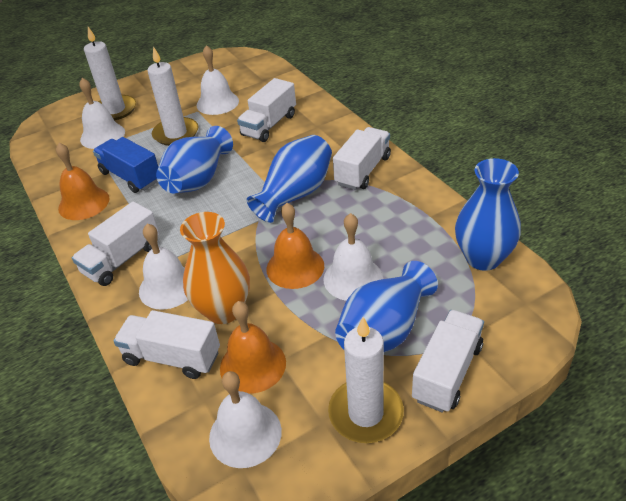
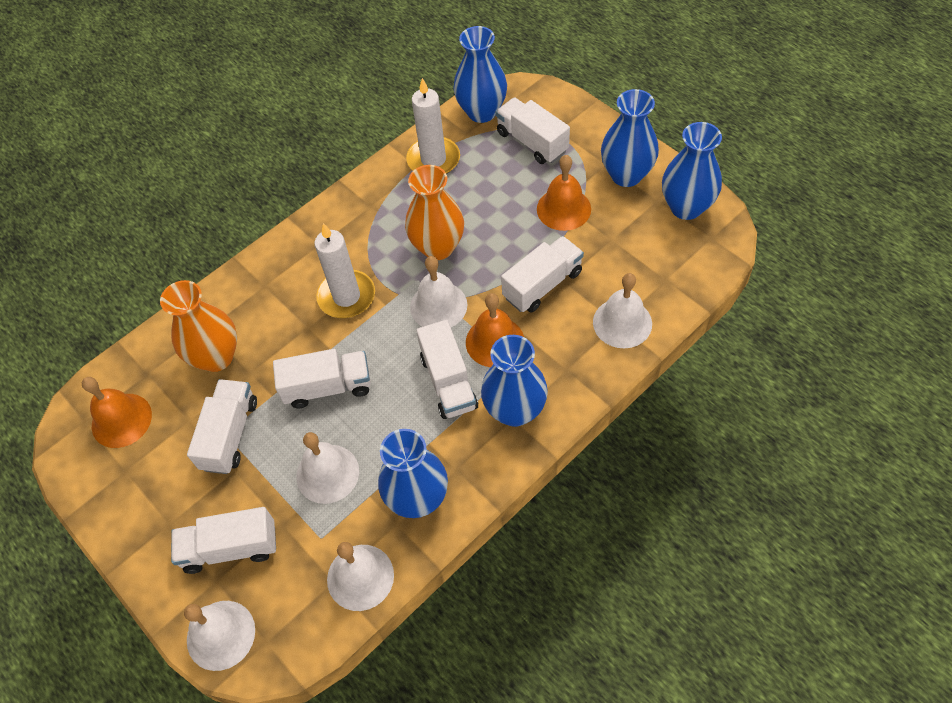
blue truck: 1 -> 0
blue vase: 4 -> 5
orange vase: 1 -> 2
white candle: 3 -> 2
white truck: 5 -> 6

